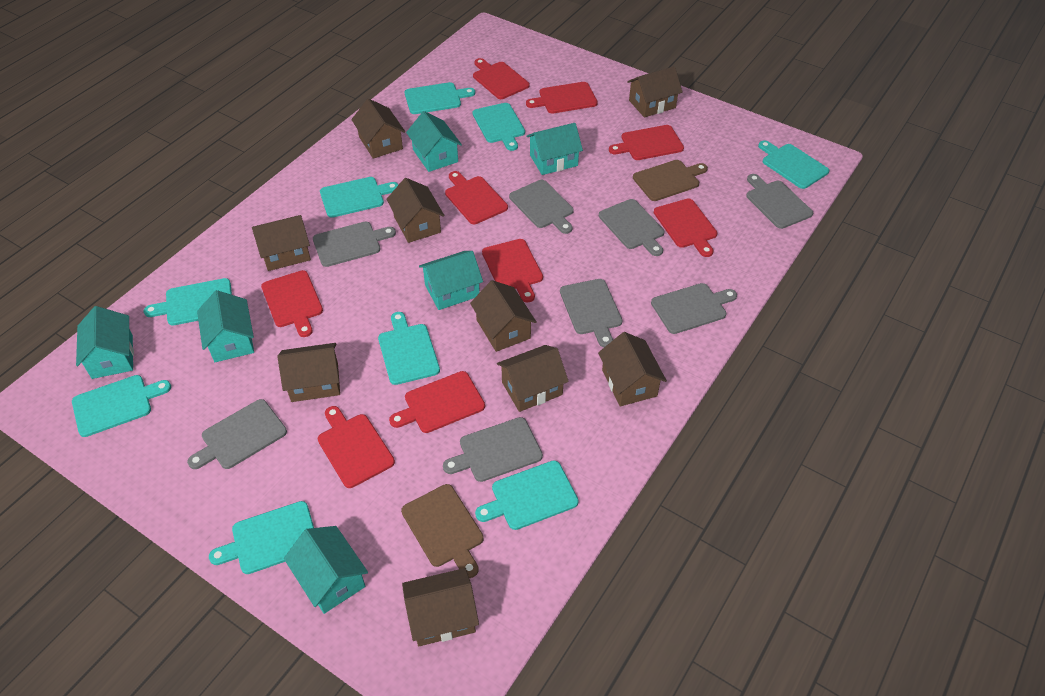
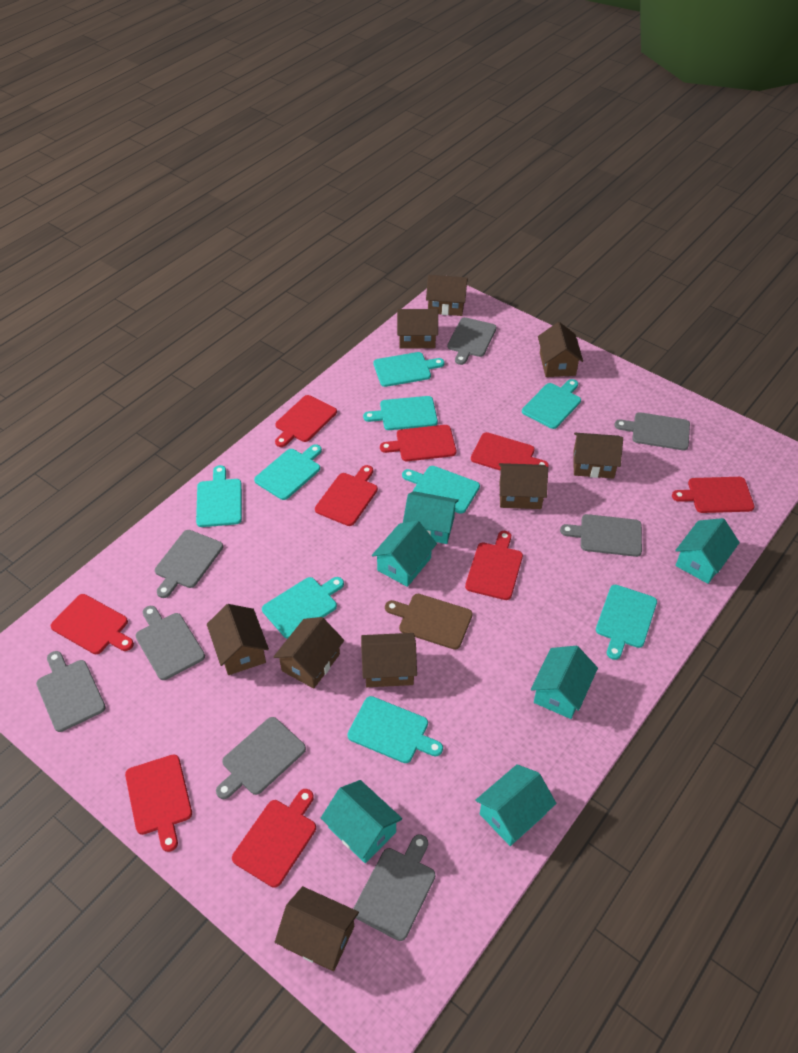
brown cutting board: 2 -> 1

